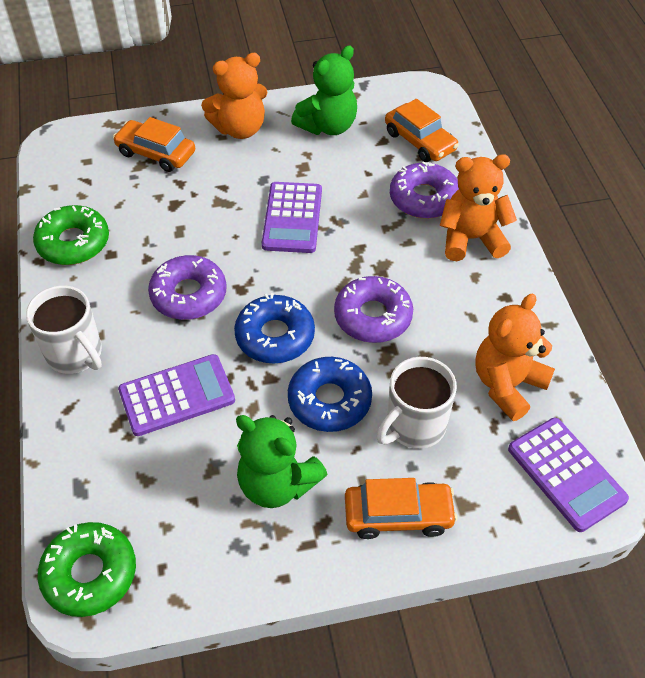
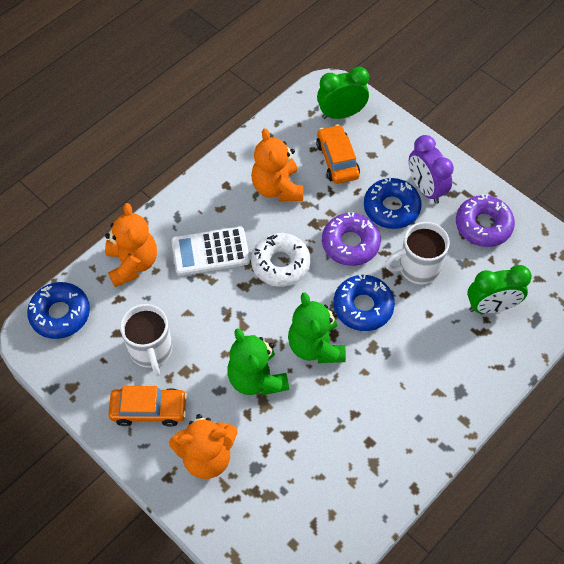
blue donut: 2 -> 3
green clock: 0 -> 2
green donut: 2 -> 0
orange car: 3 -> 2
purple calculator: 3 -> 0
purple clock: 0 -> 1
purple donut: 3 -> 2
white calculator: 0 -> 1
white donut: 0 -> 1

